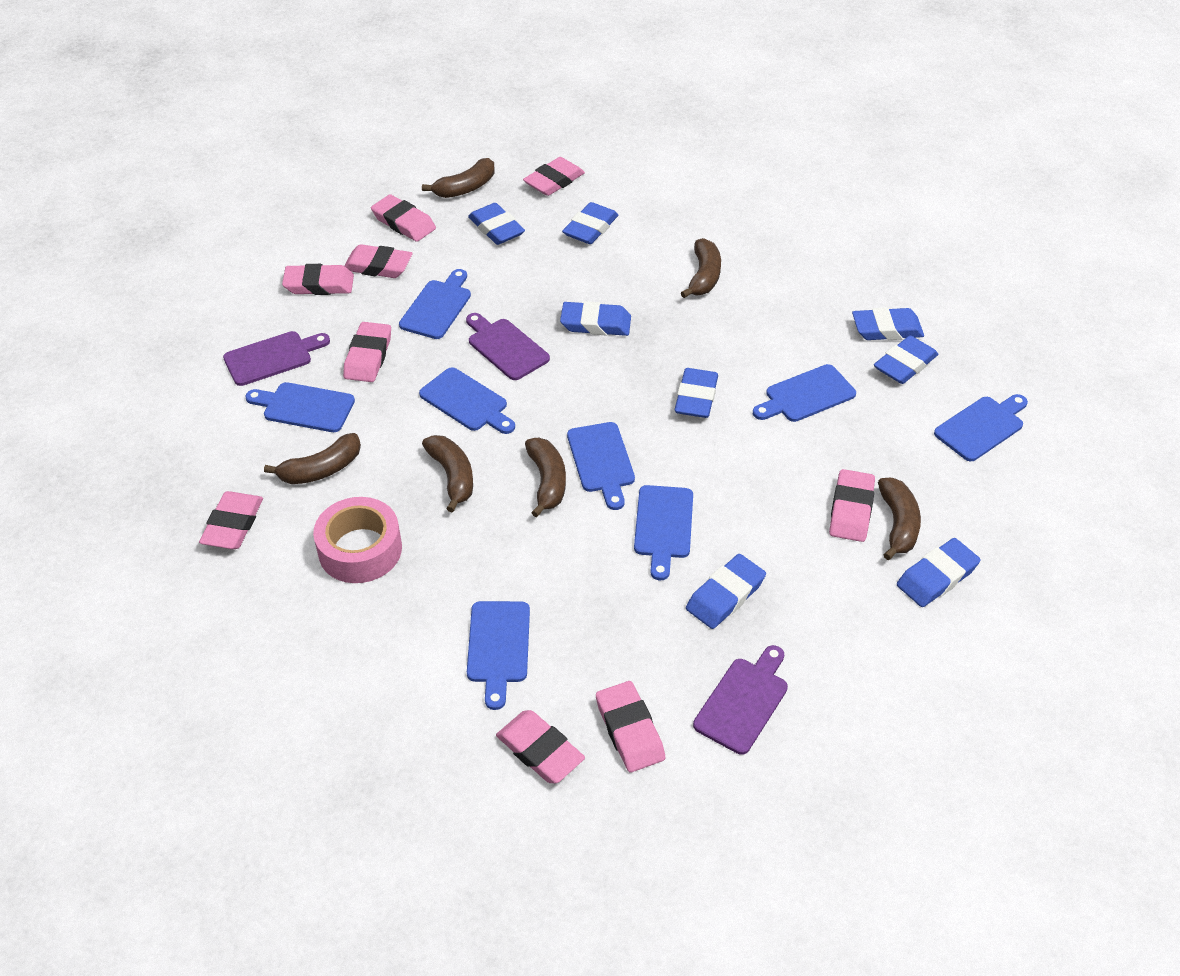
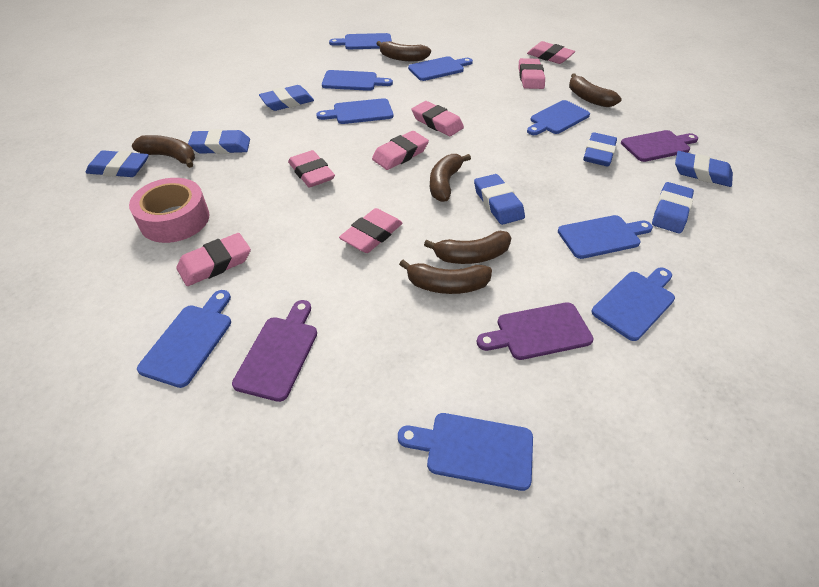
blue cutting board: 8 -> 9
blue eraser: 8 -> 7
pink eraser: 9 -> 7

